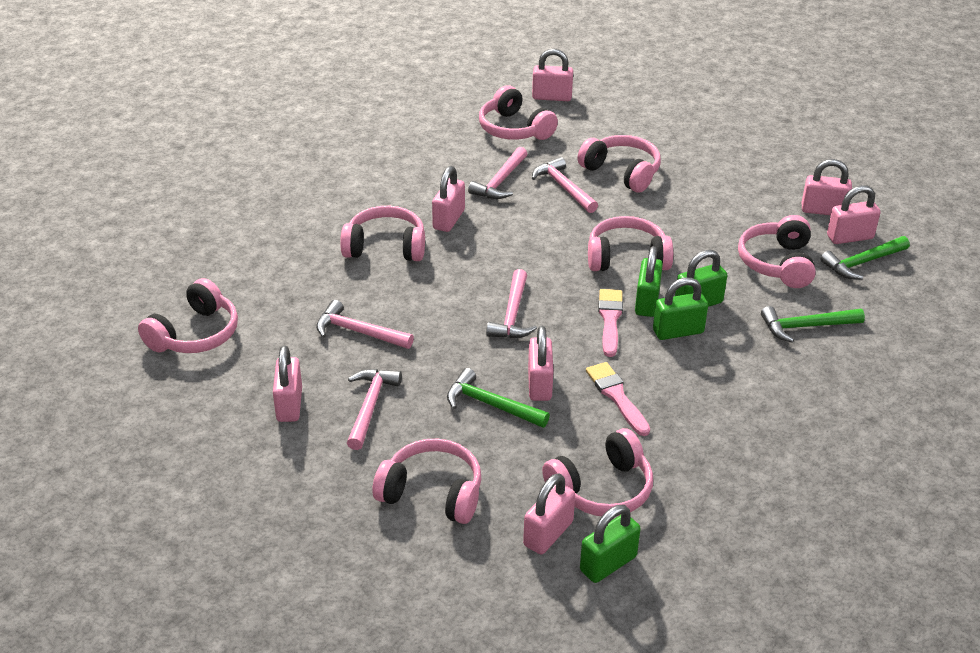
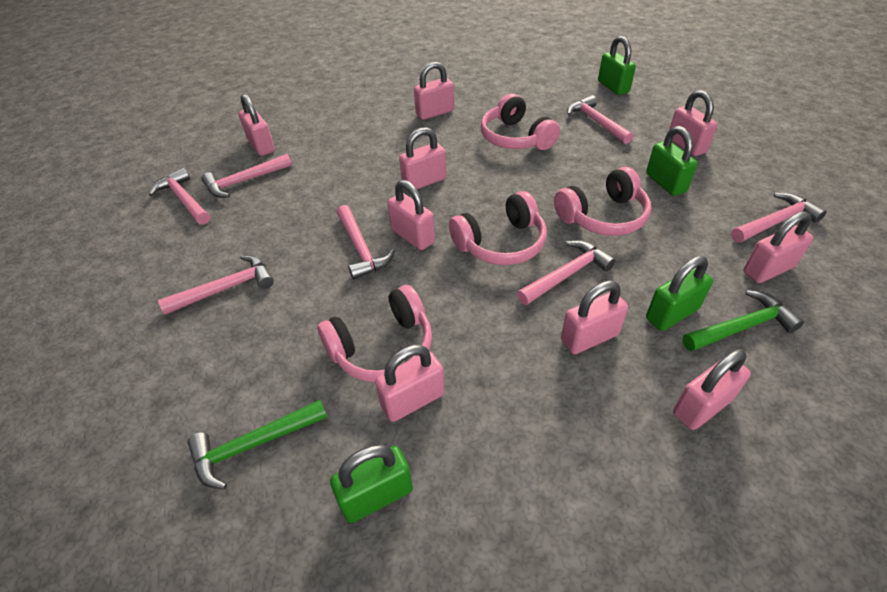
green hammer: 3 -> 2
pink brush: 2 -> 0
pink hammer: 5 -> 7
pink headphones: 8 -> 4
pink padlock: 7 -> 9

